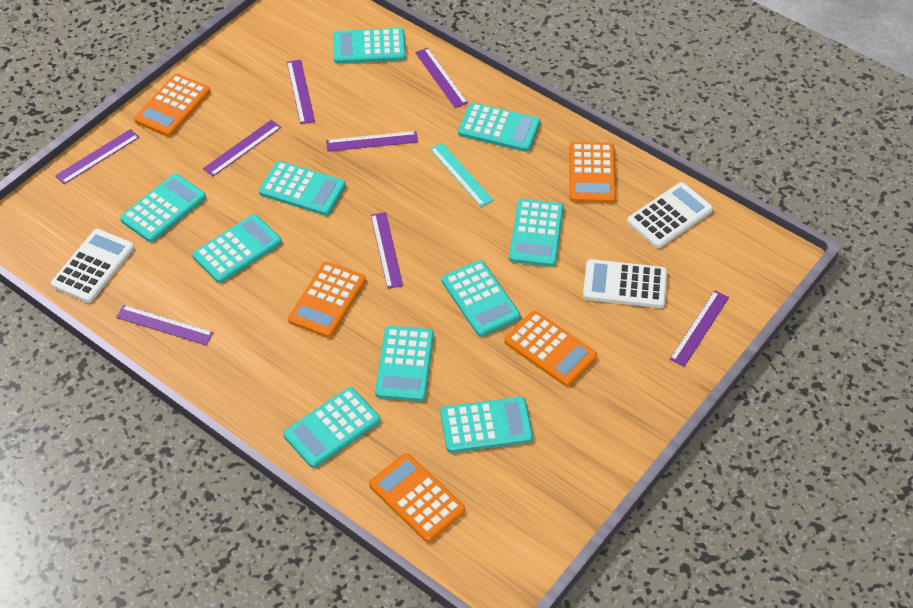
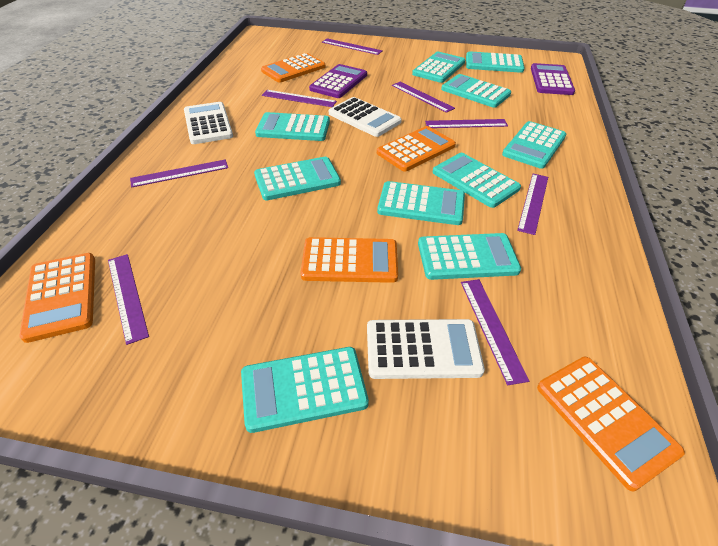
purple calculator: 0 -> 2
turquoise ruler: 1 -> 0

